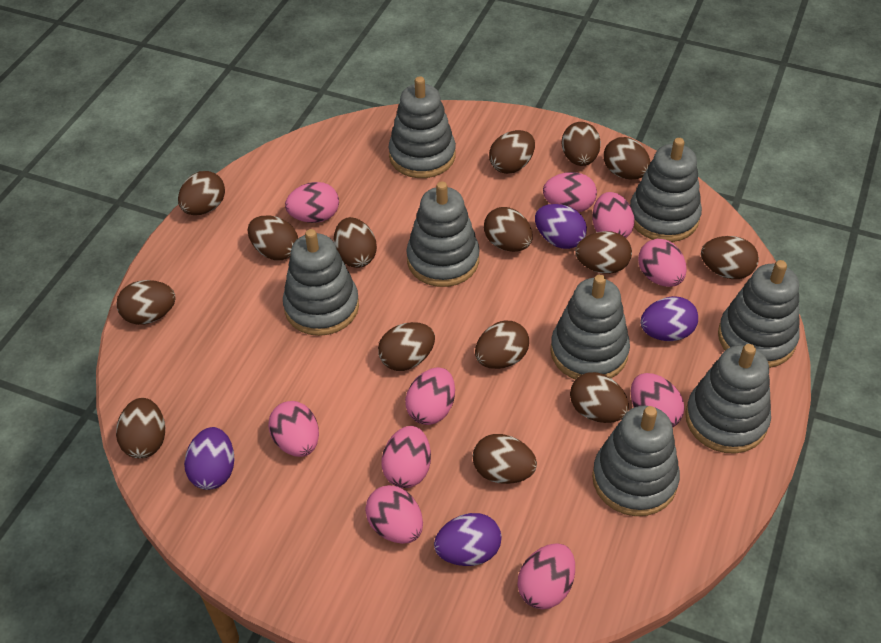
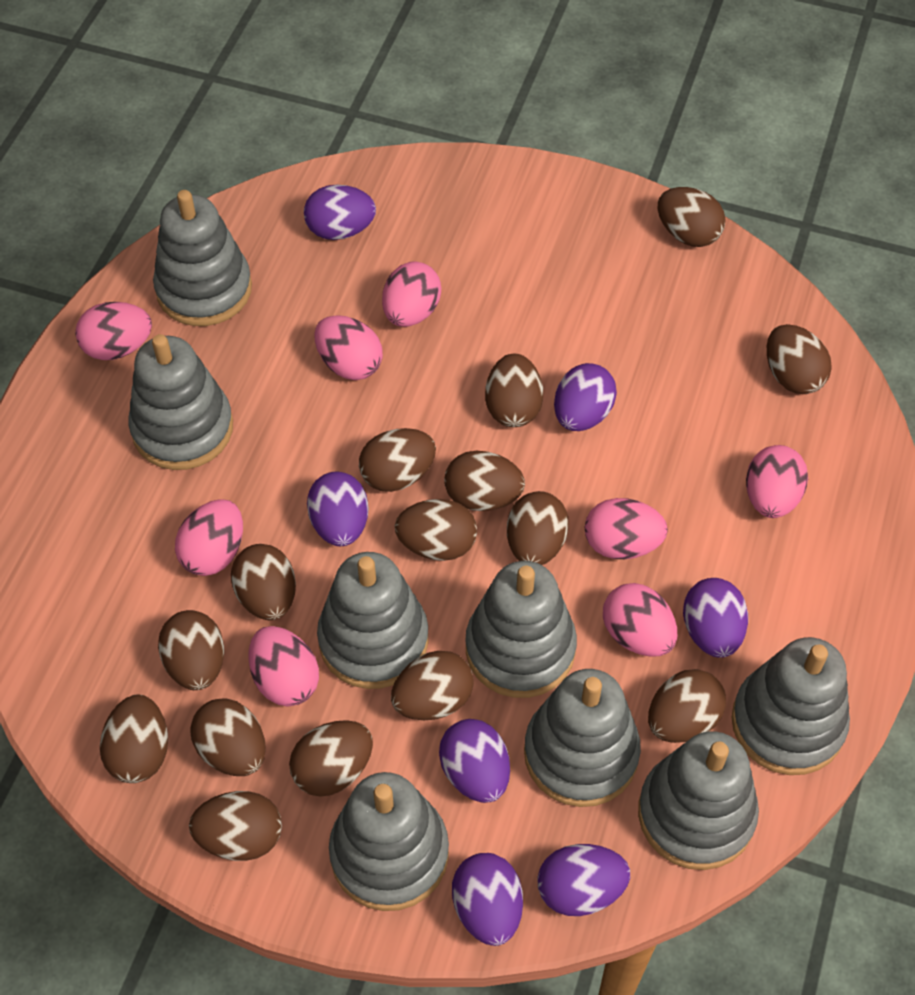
pink egg: 10 -> 8
purple egg: 4 -> 7

